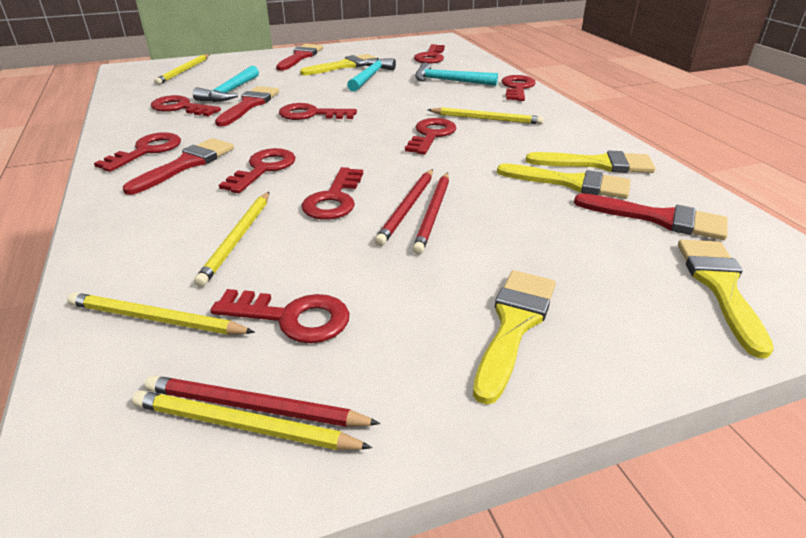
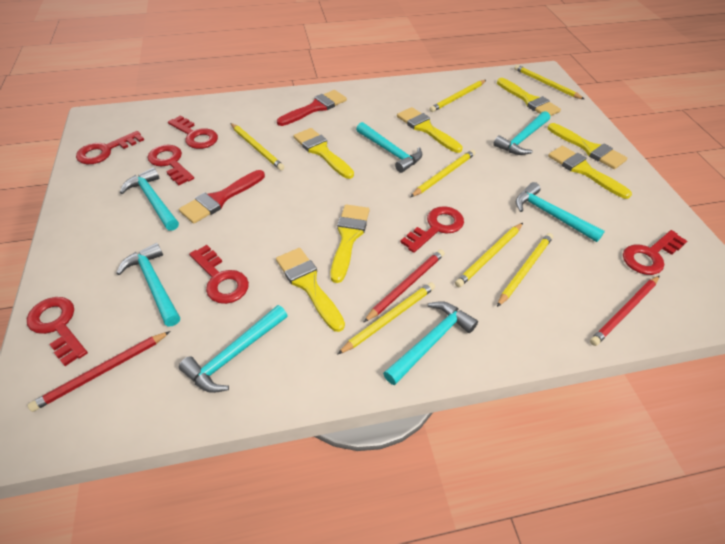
red brush: 4 -> 2
red key: 9 -> 7
turquoise hammer: 3 -> 7
yellow brush: 5 -> 7
yellow pencil: 5 -> 7

